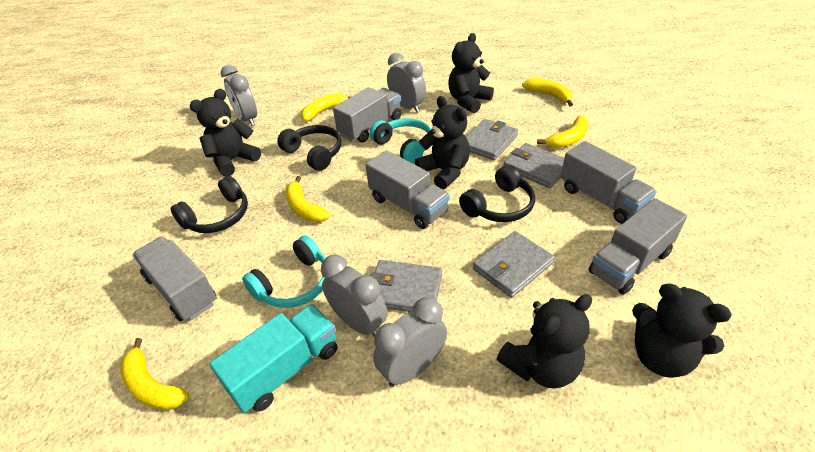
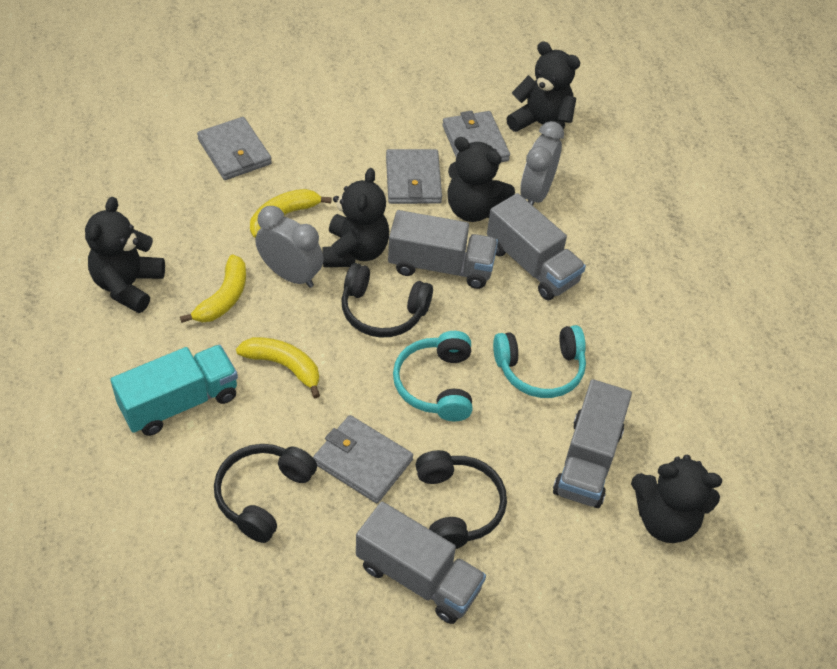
grey clock: 4 -> 2
grey truck: 5 -> 4
yellow banana: 5 -> 3

